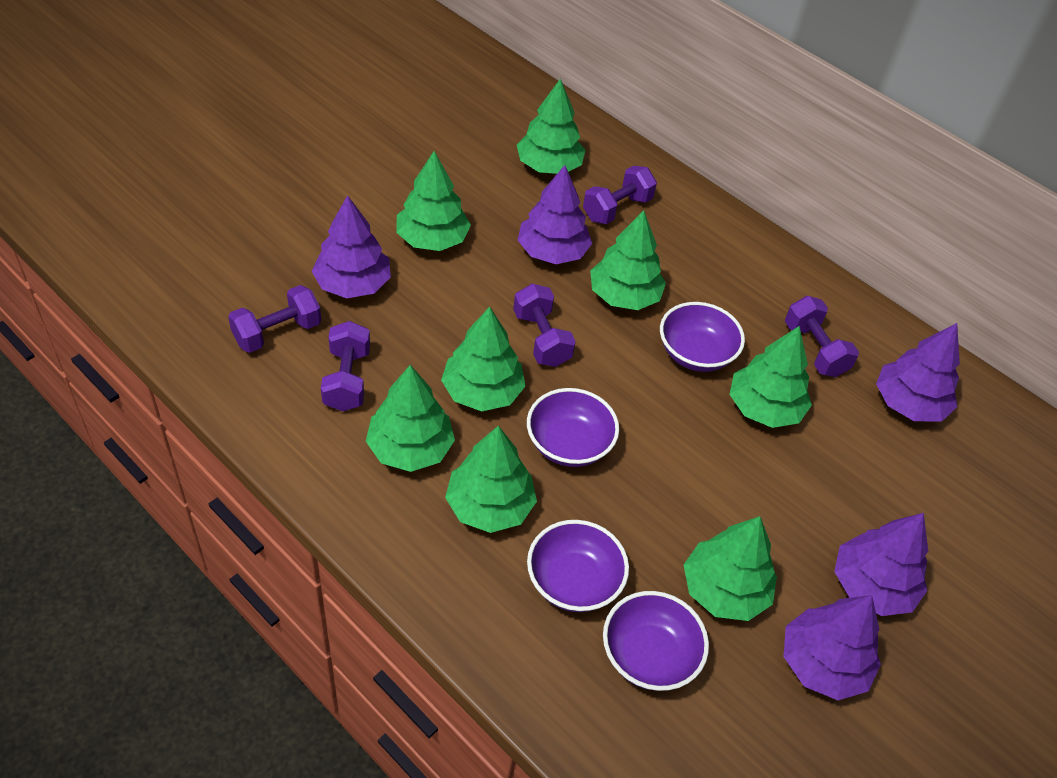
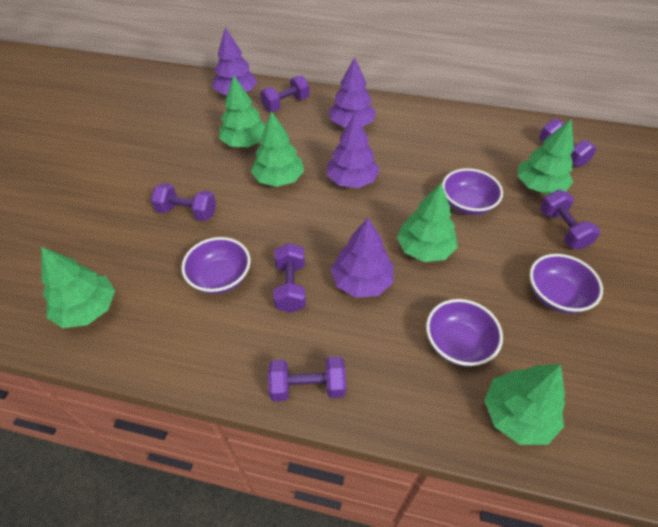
green tree: 8 -> 6
purple dumbbell: 5 -> 6
purple tree: 5 -> 4

